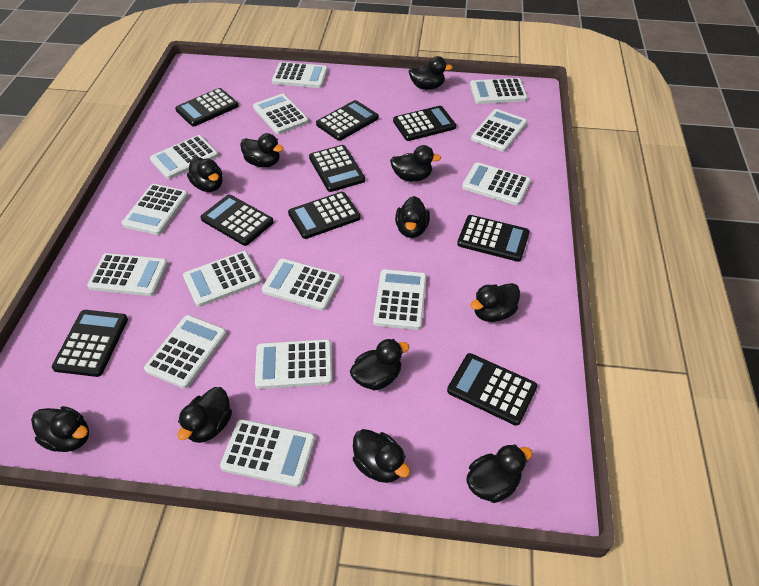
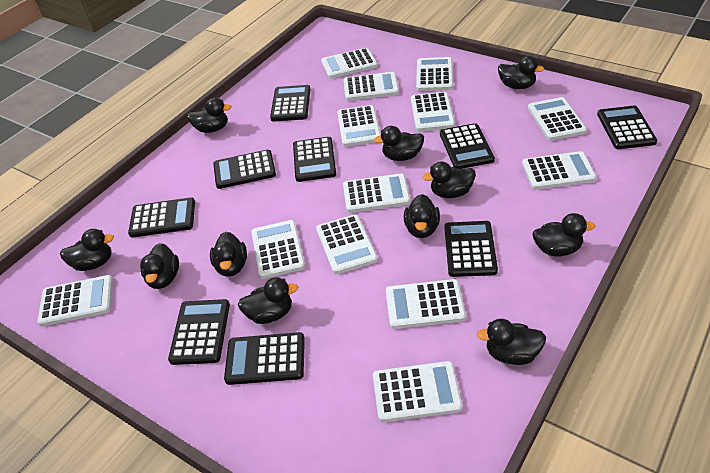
white calculator: 14 -> 13

